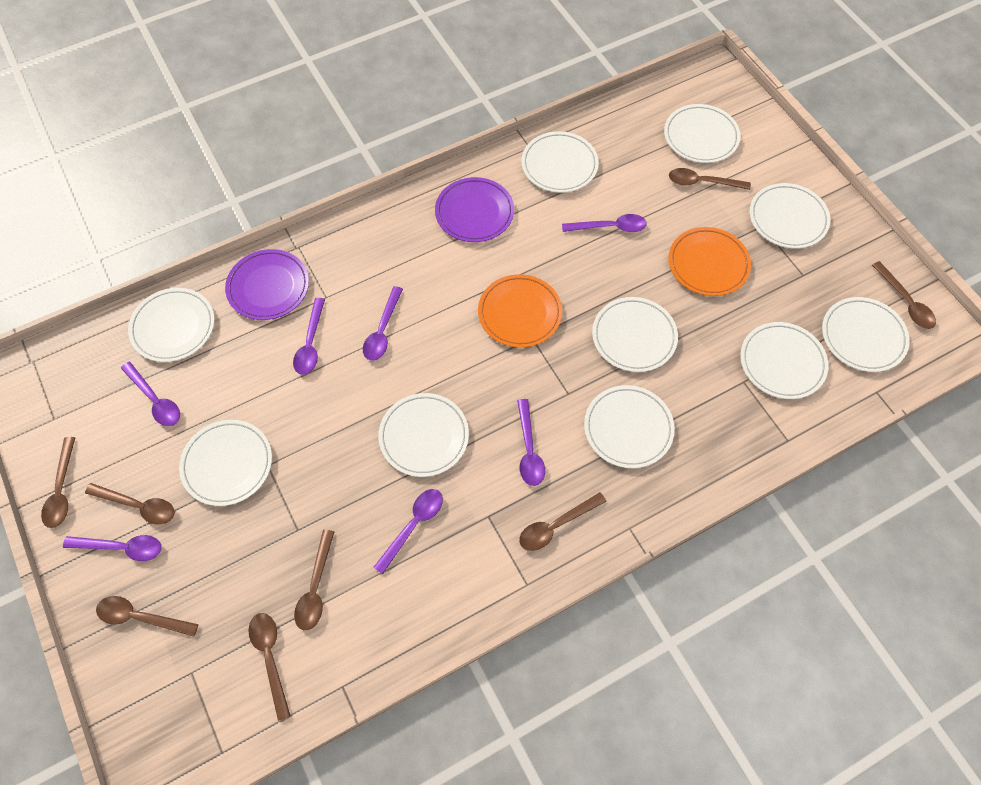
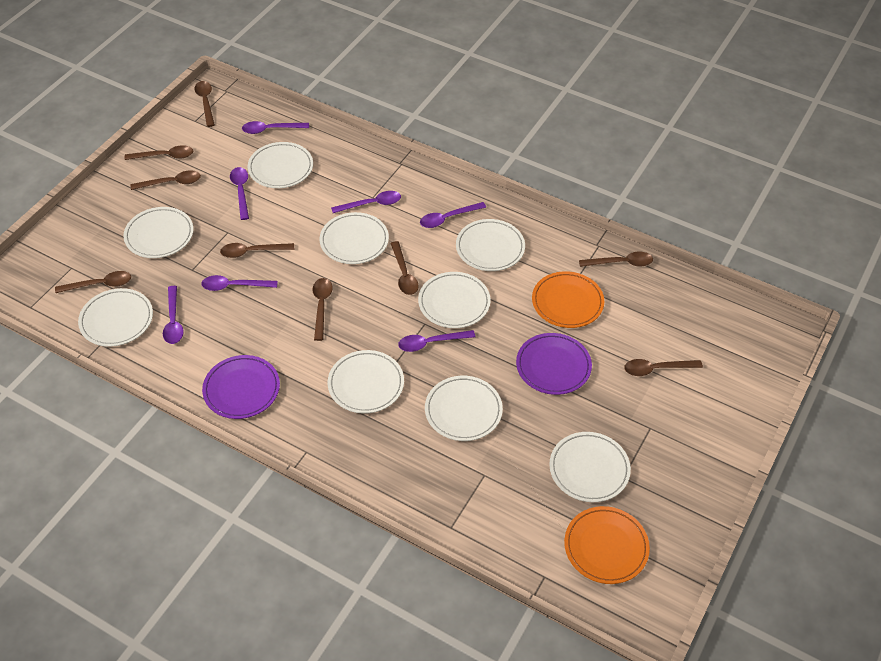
brown spoon: 8 -> 9
white plate: 10 -> 9

